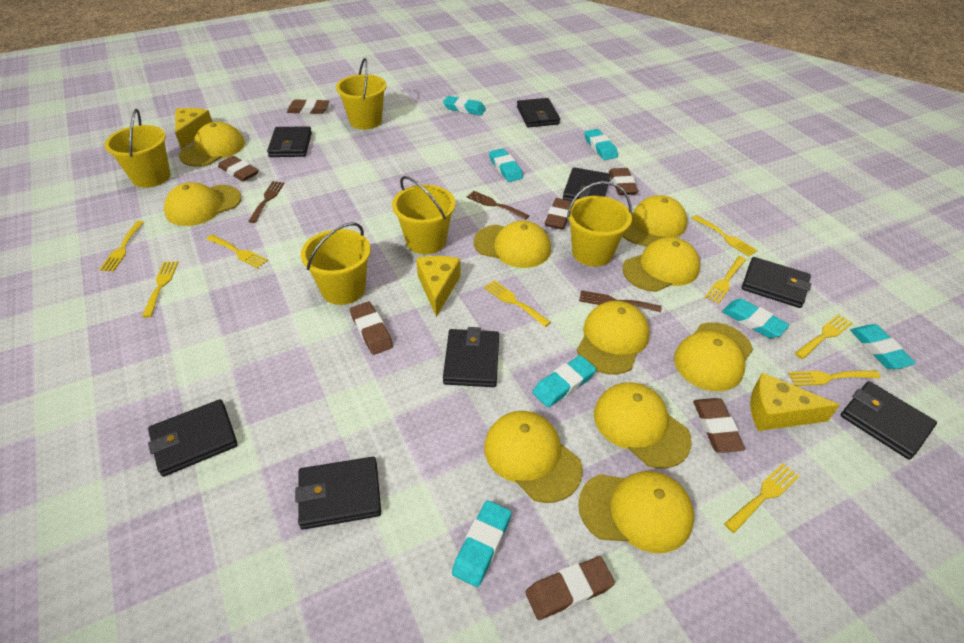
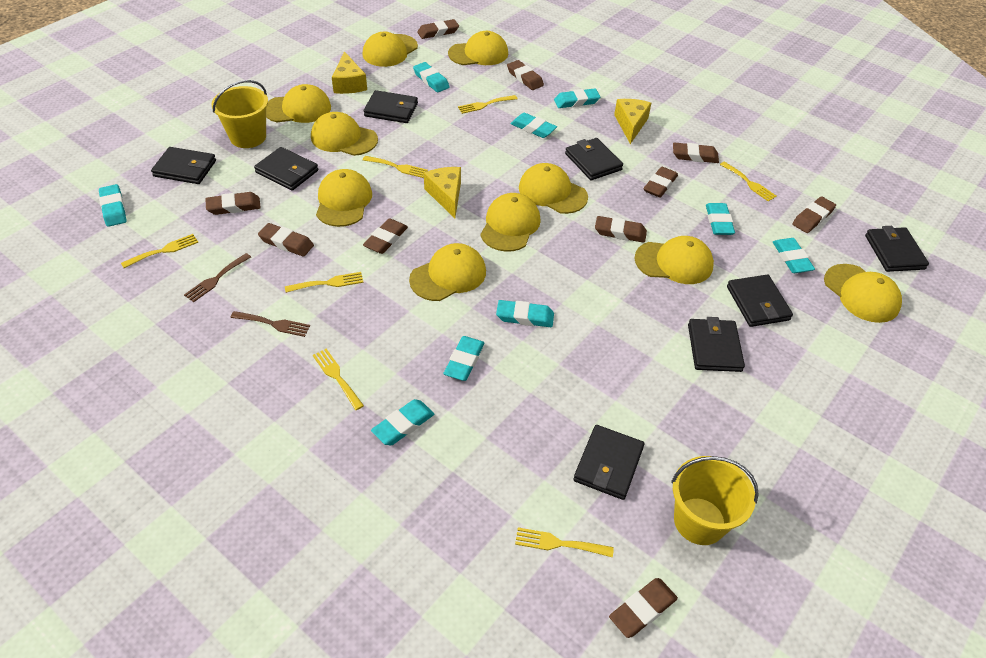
brown eraser: 7 -> 10
brown fork: 3 -> 2
turquoise eraser: 7 -> 9
yellow bucket: 5 -> 2
yellow fork: 9 -> 7

